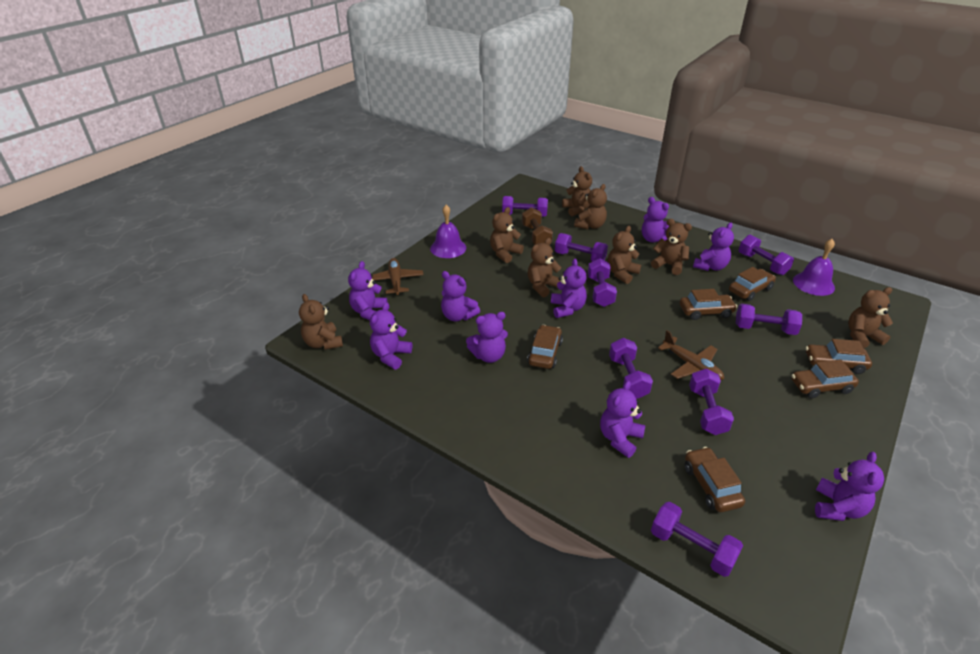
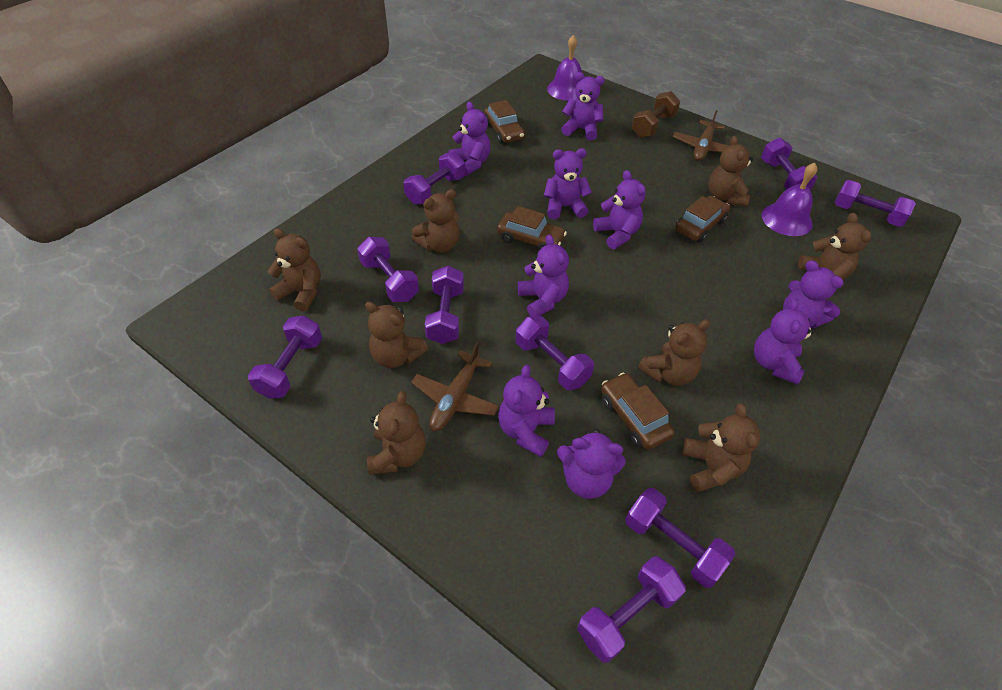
brown car: 6 -> 4
purple dumbbell: 8 -> 9

